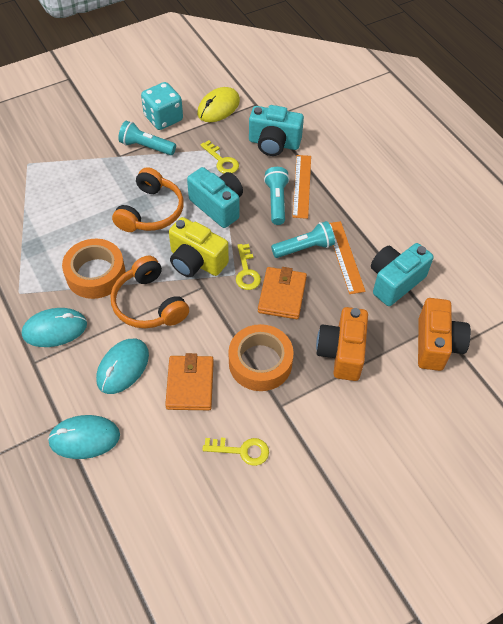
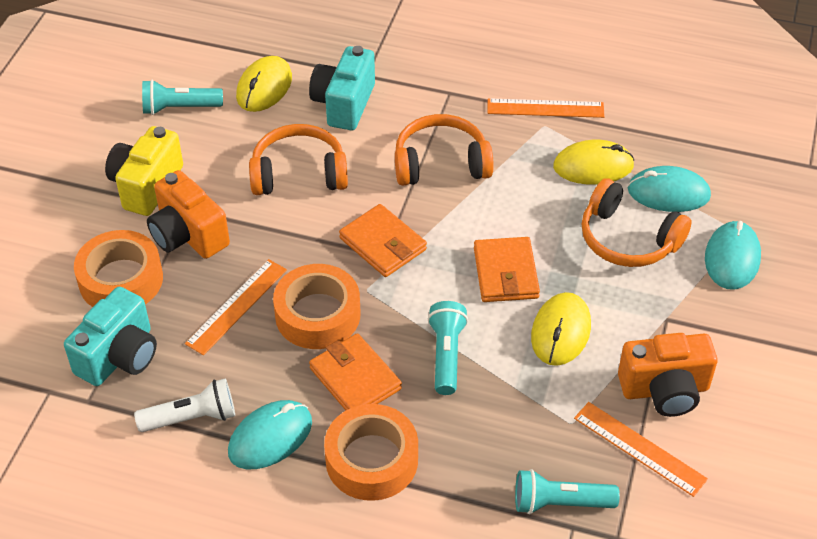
orange headphones: 2 -> 3
orange ruler: 2 -> 3
orange tape: 2 -> 3
orange wallet: 2 -> 3
turquoise camera: 3 -> 2
turquoise dice: 1 -> 0
white flashlight: 0 -> 1
yellow key: 3 -> 0
yellow mouse: 1 -> 3

